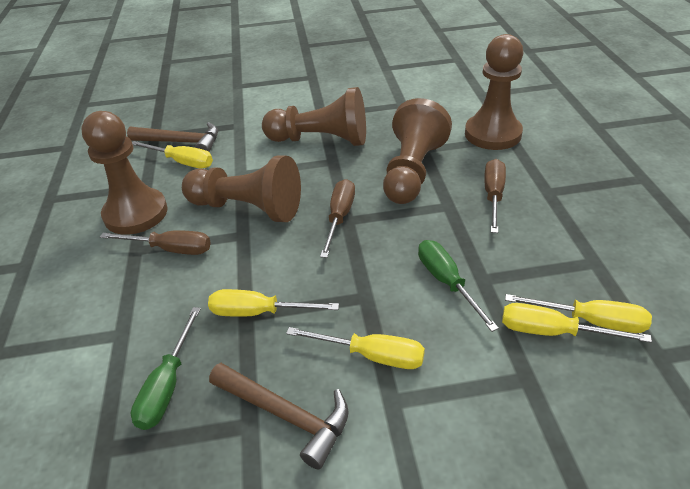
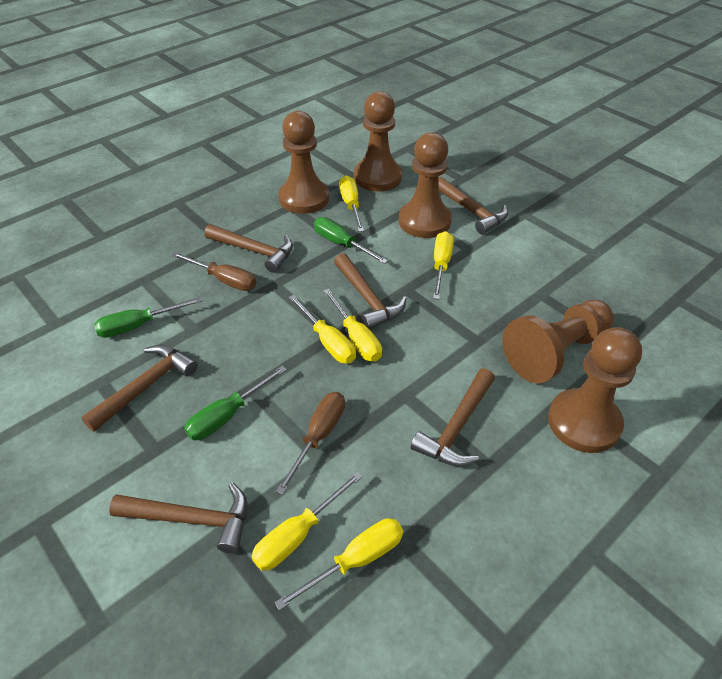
brown hammer: 2 -> 6
brown screwdriver: 3 -> 2
green screwdriver: 2 -> 3
yellow screwdriver: 5 -> 6

